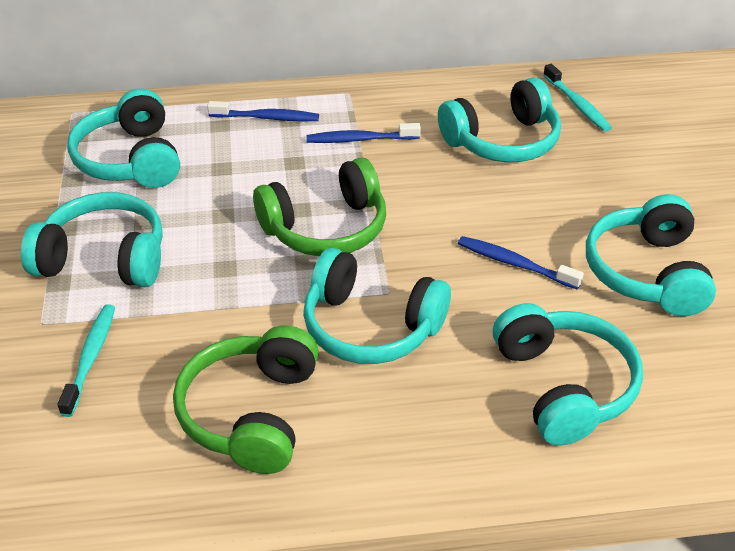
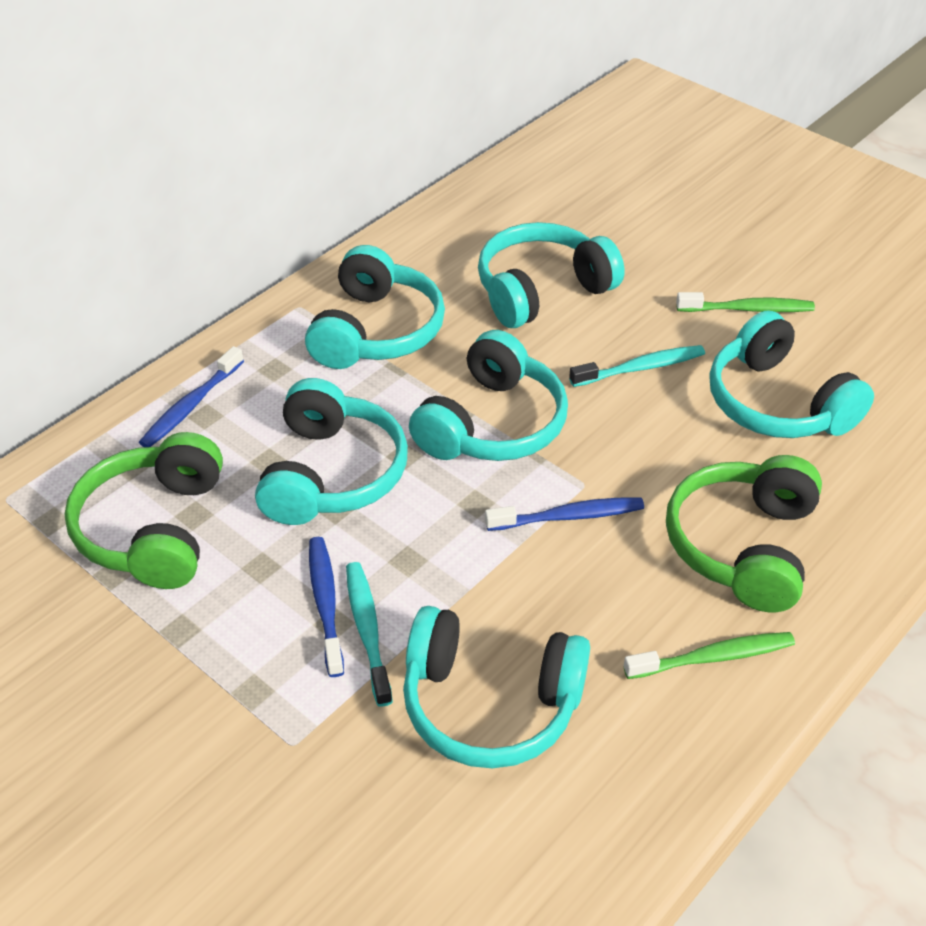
green toothbrush: 0 -> 2

